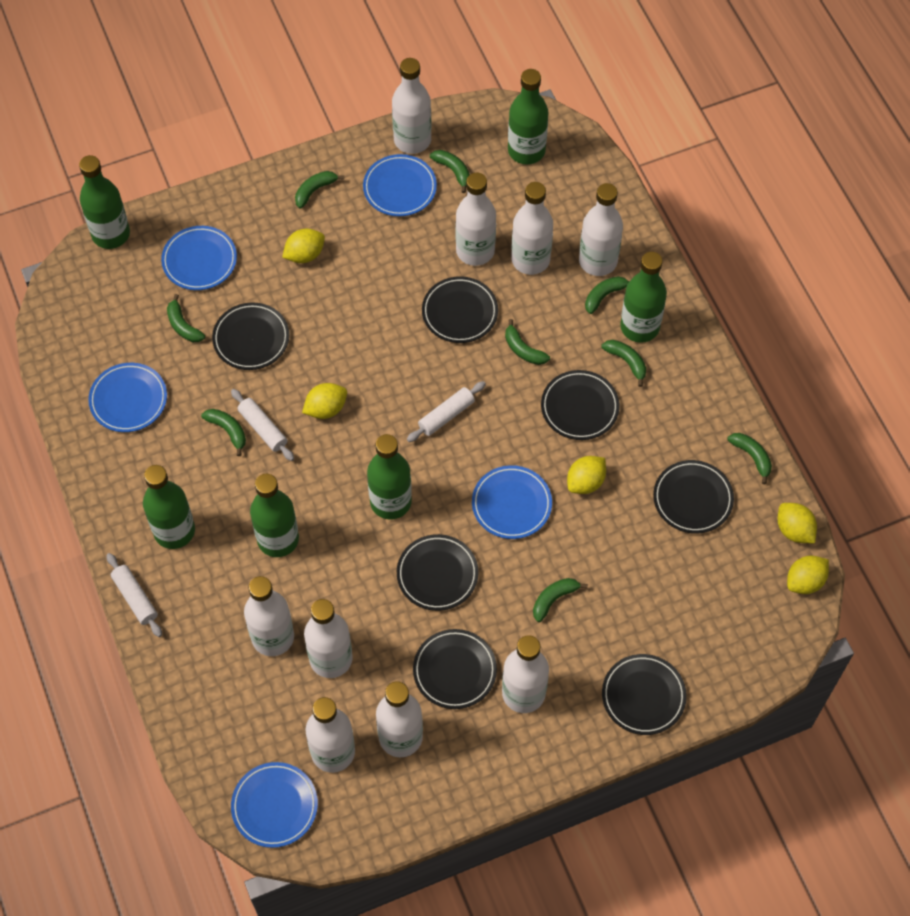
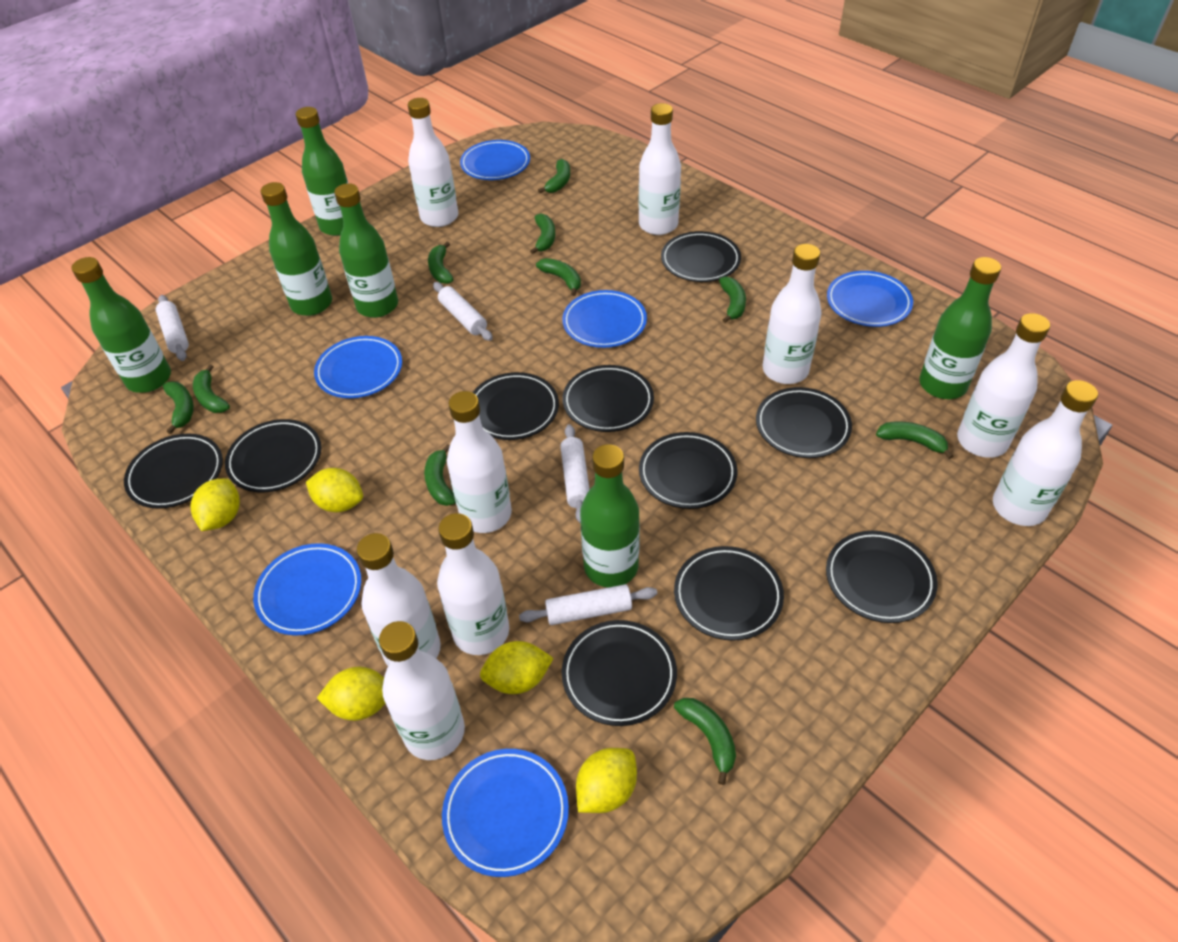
black plate: 7 -> 10
blue plate: 5 -> 6
green banana: 9 -> 10
white rolling pin: 3 -> 4

